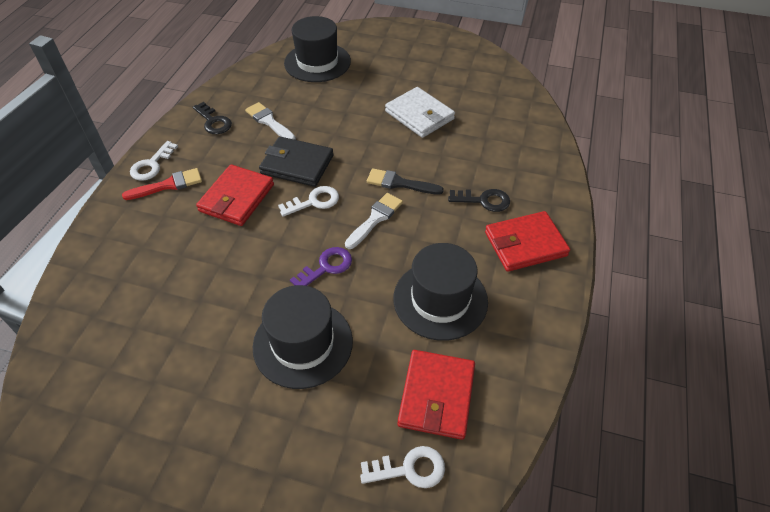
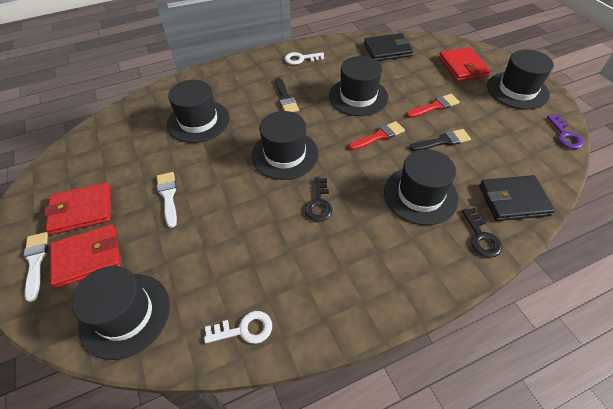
black brush: 1 -> 2
black hat: 3 -> 6
black wallet: 1 -> 2
red brush: 1 -> 2
white key: 3 -> 2
white wallet: 1 -> 0

